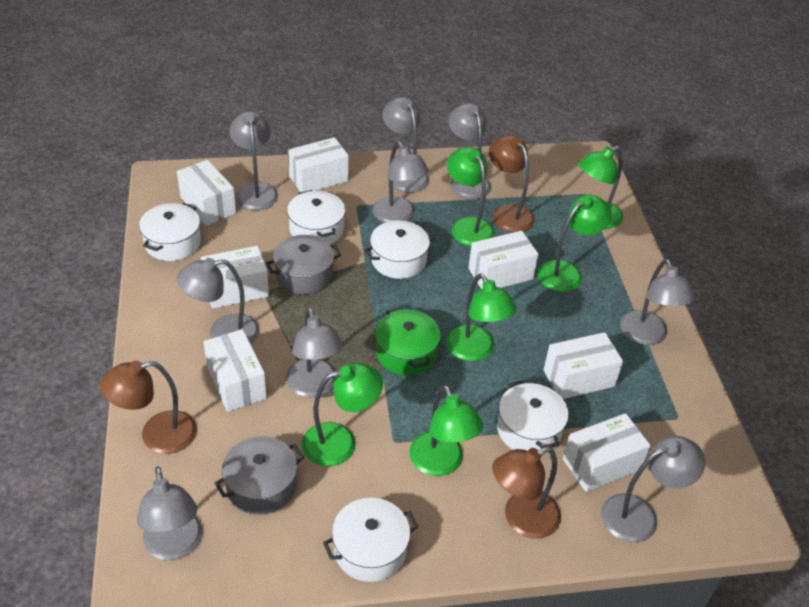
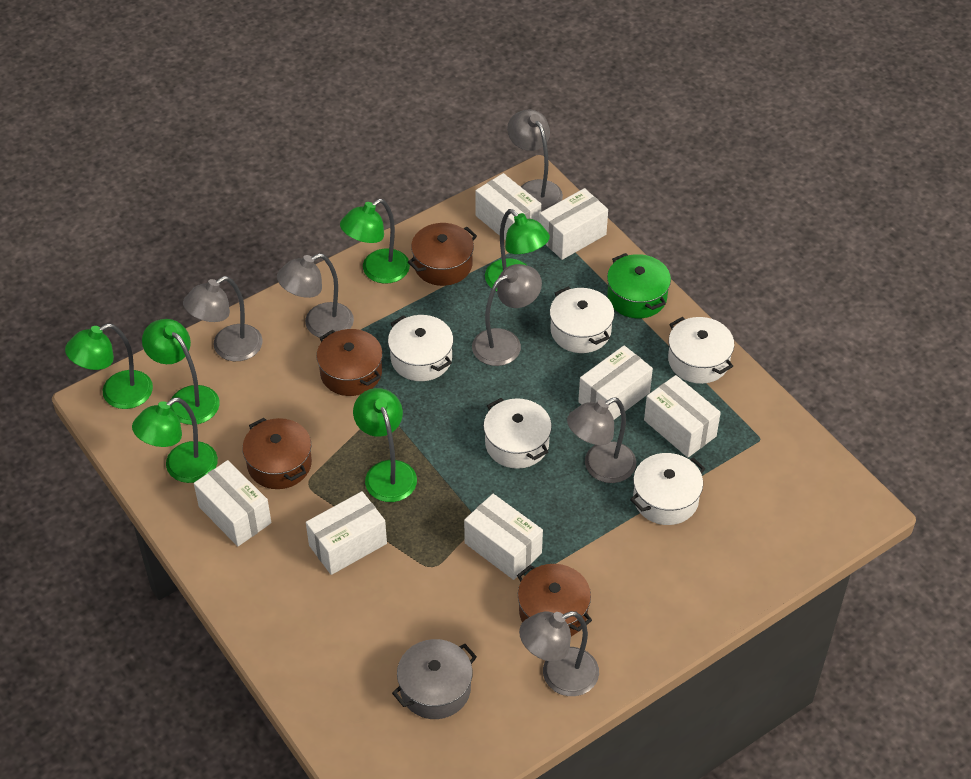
brown lamp: 3 -> 0
brown pot: 0 -> 4
grey lamp: 9 -> 6
grey pot: 2 -> 1

